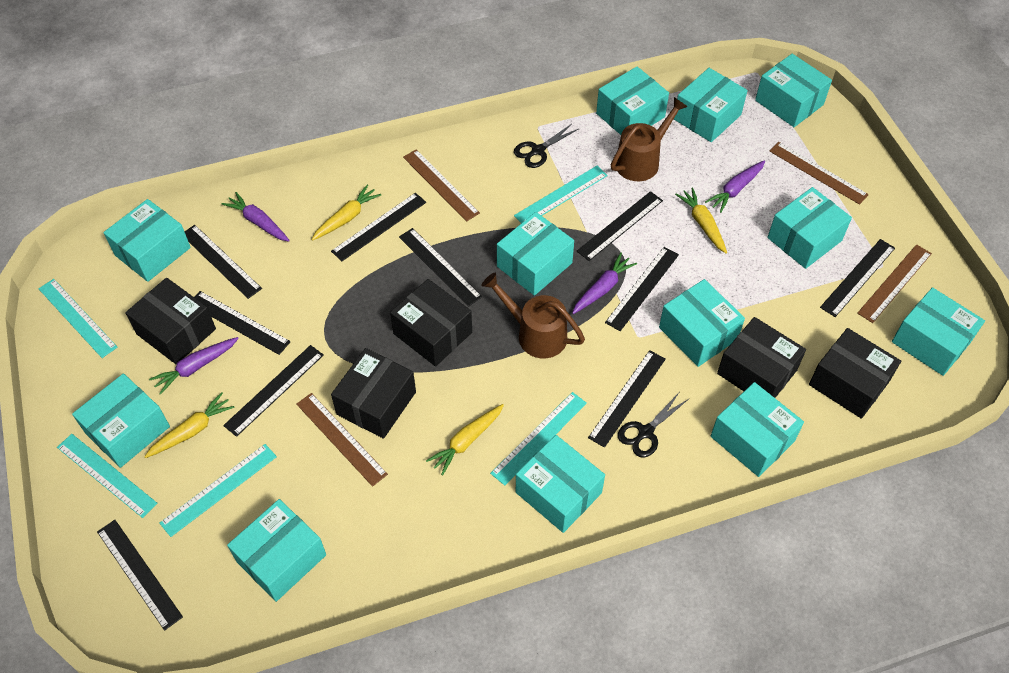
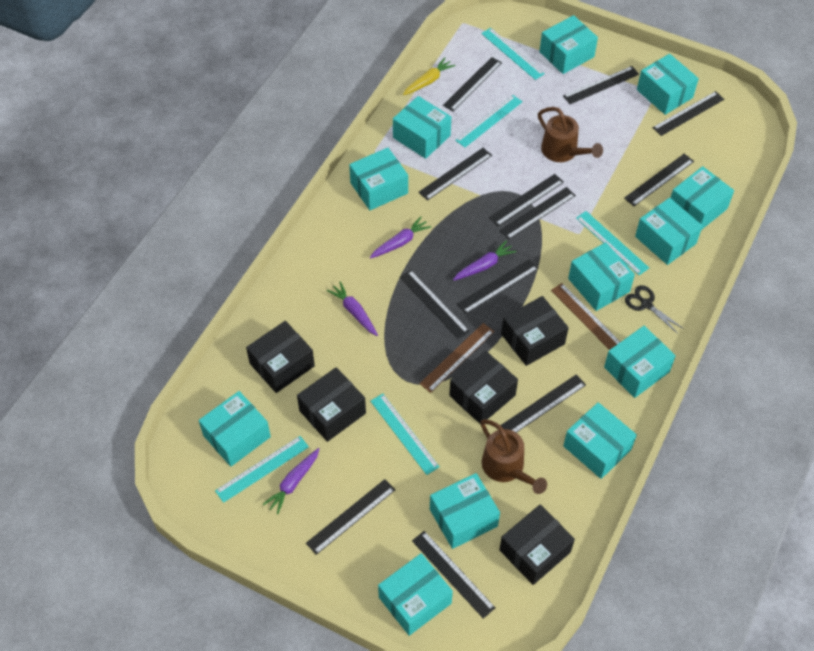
black ruler: 10 -> 12
black scissors: 2 -> 1
brown ruler: 4 -> 2
yellow carrot: 4 -> 1

